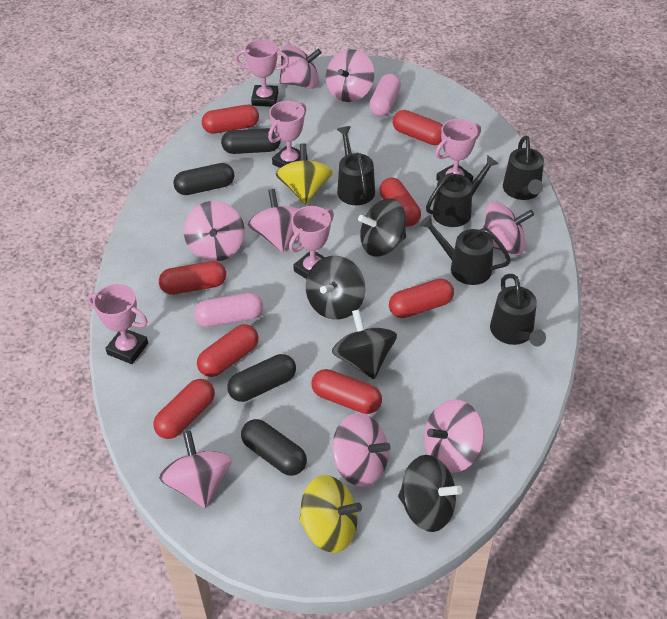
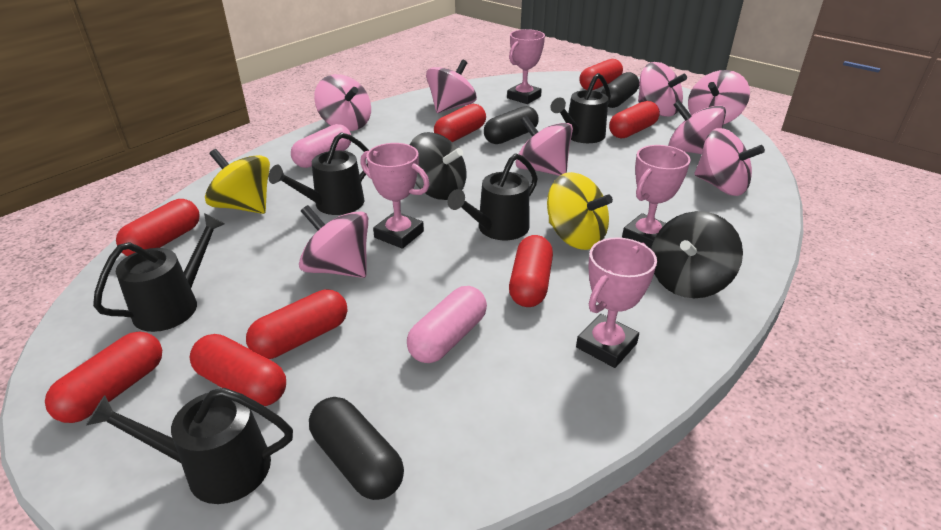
black capsule: 4 -> 3
black spinning top: 4 -> 2
pink trophy: 5 -> 4

